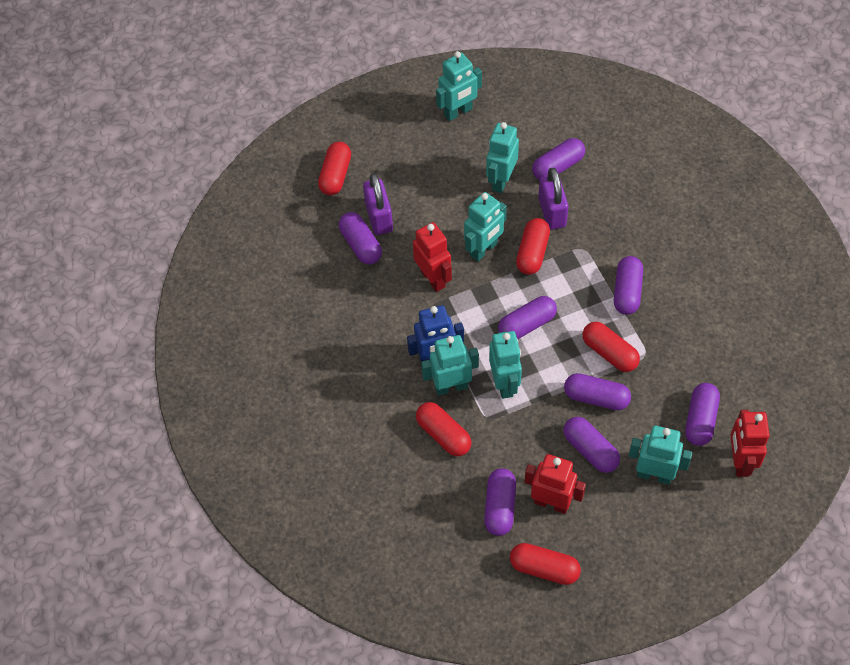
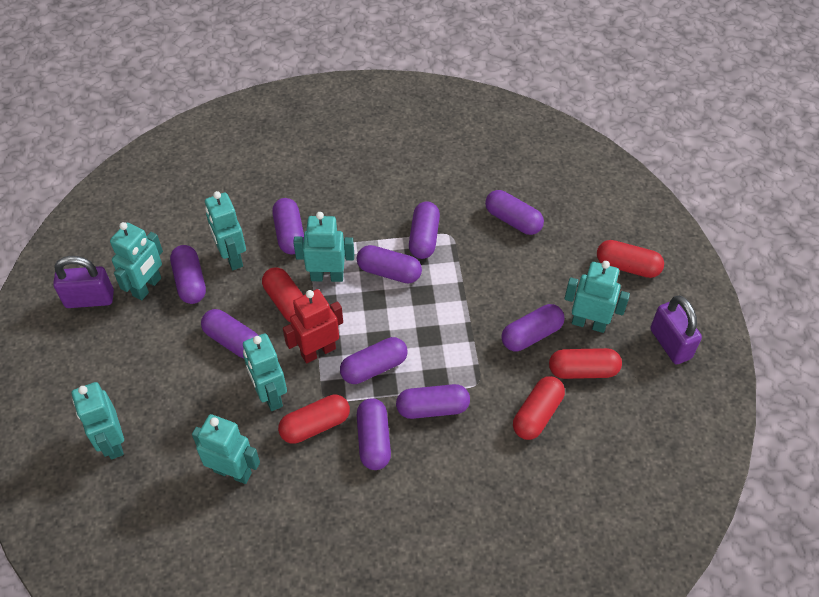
blue robot: 1 -> 0
purple capsule: 8 -> 10
red robot: 3 -> 1
turquoise robot: 6 -> 7

